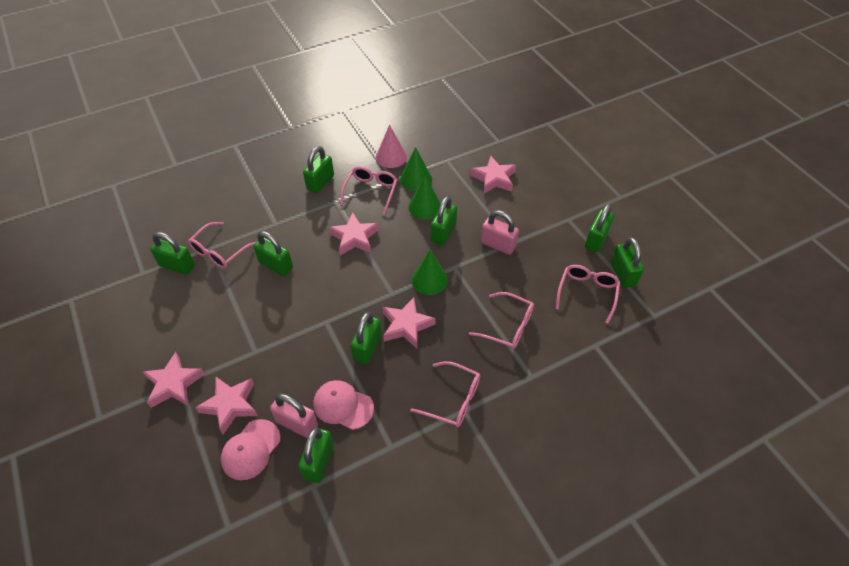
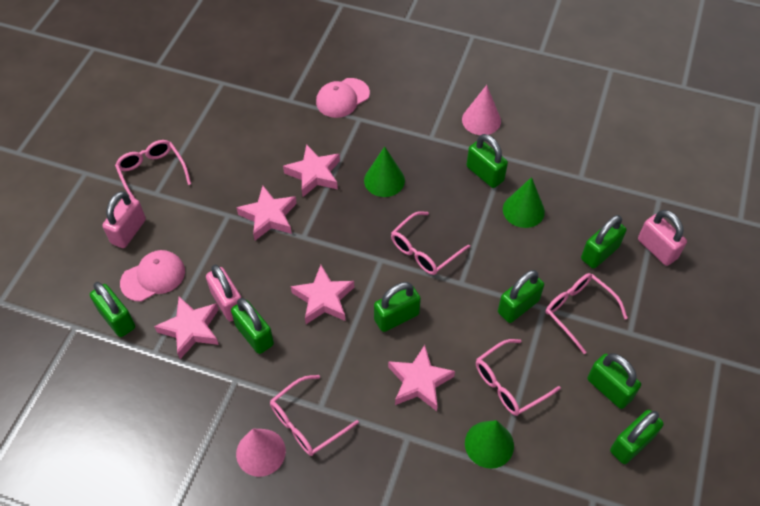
pink cone: 1 -> 2
pink padlock: 2 -> 3

